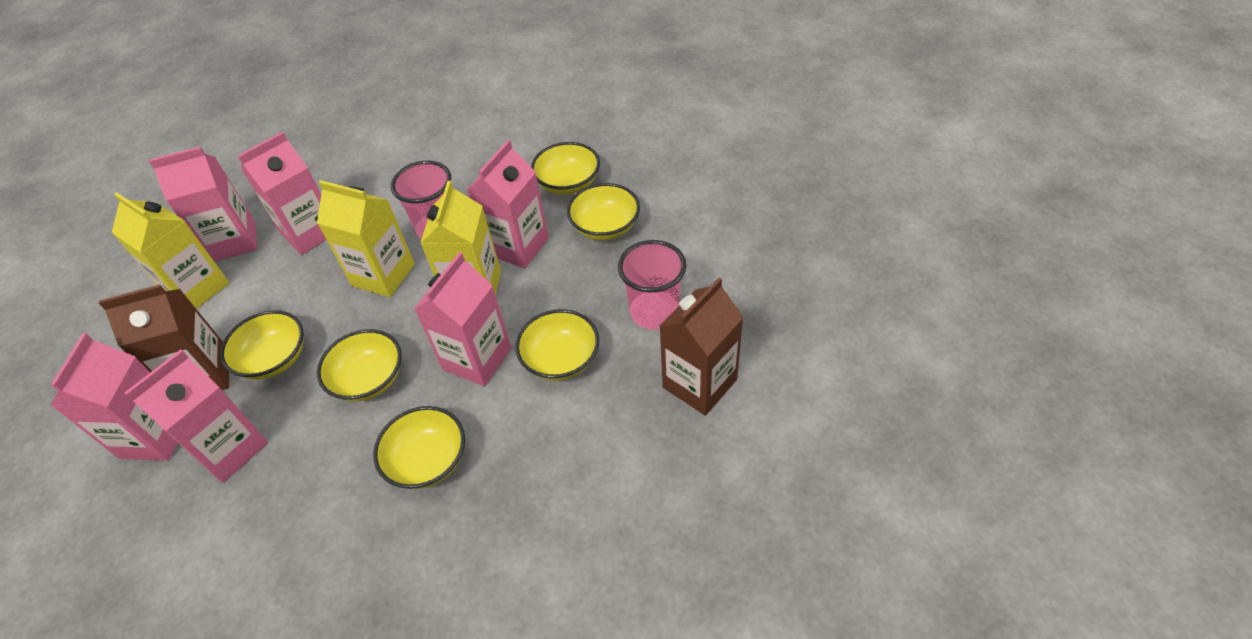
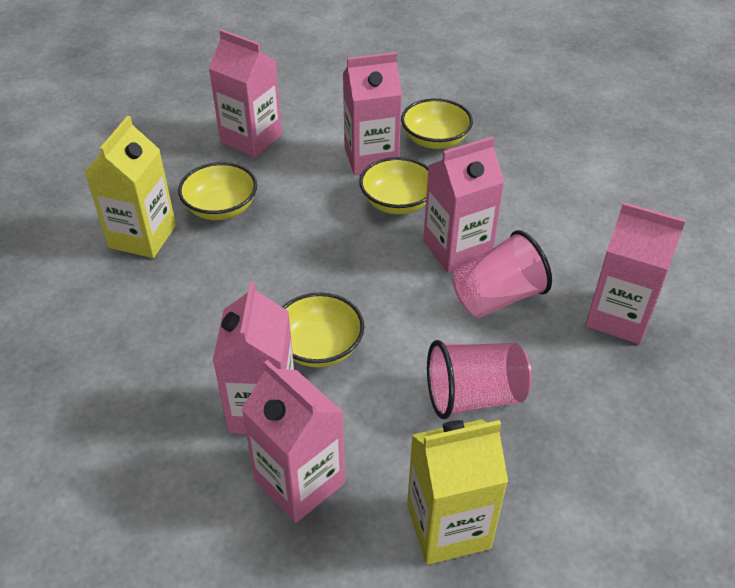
brown carton: 2 -> 0
yellow bowl: 6 -> 4
yellow carton: 3 -> 2

